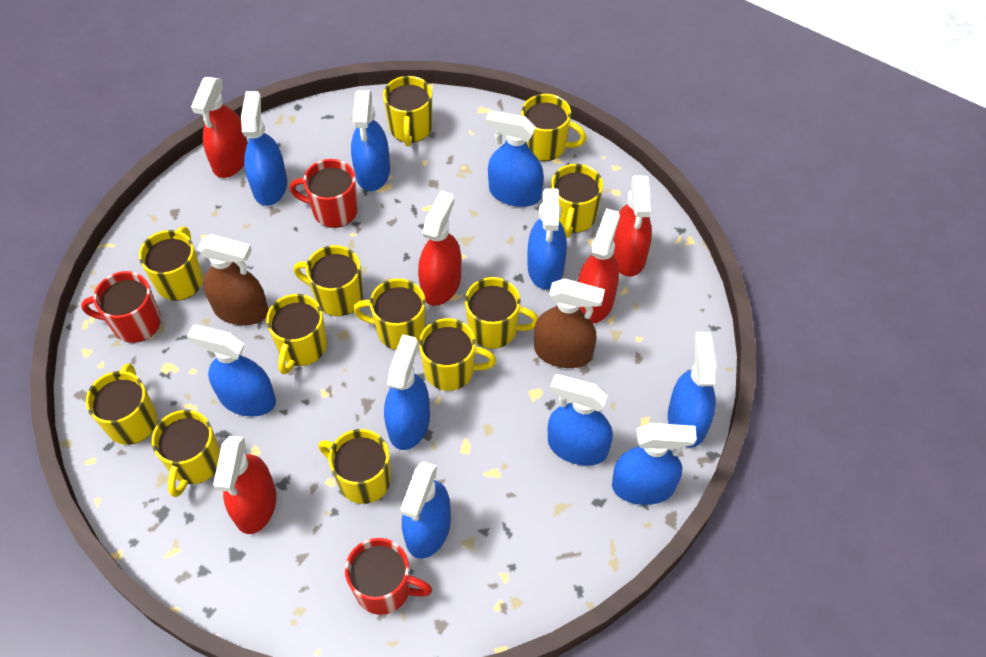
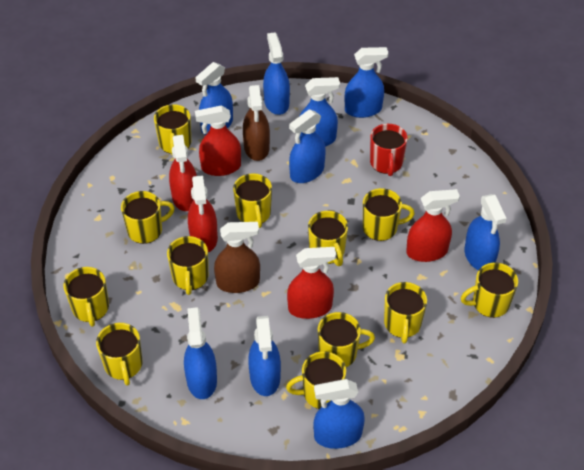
blue spray bottle: 10 -> 9
red mug: 3 -> 1

